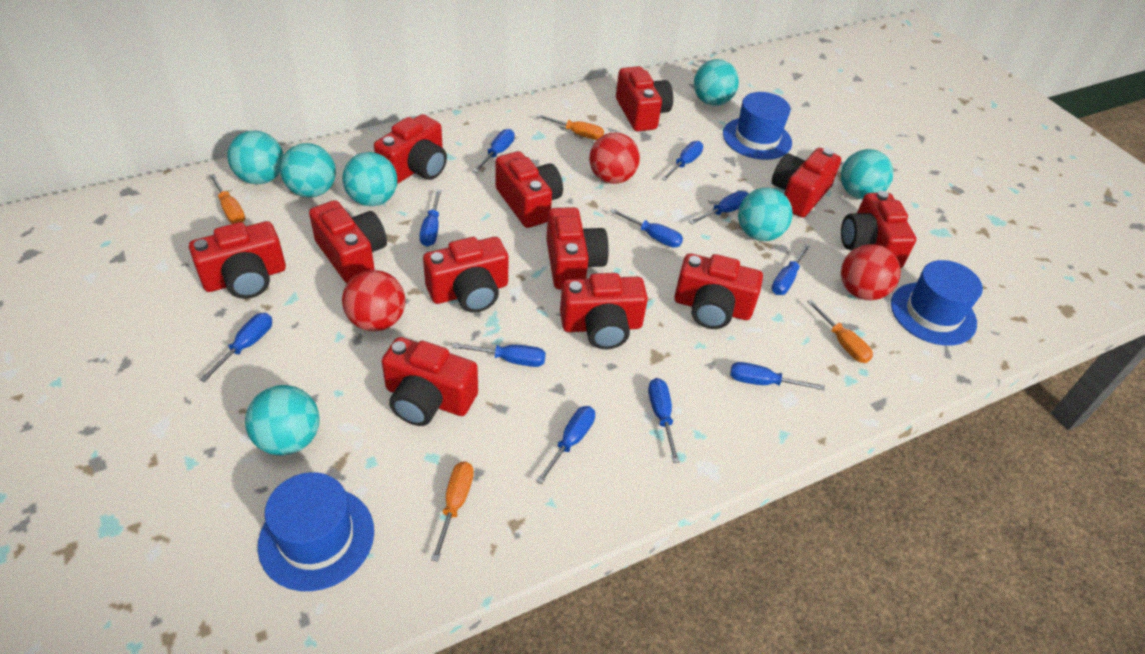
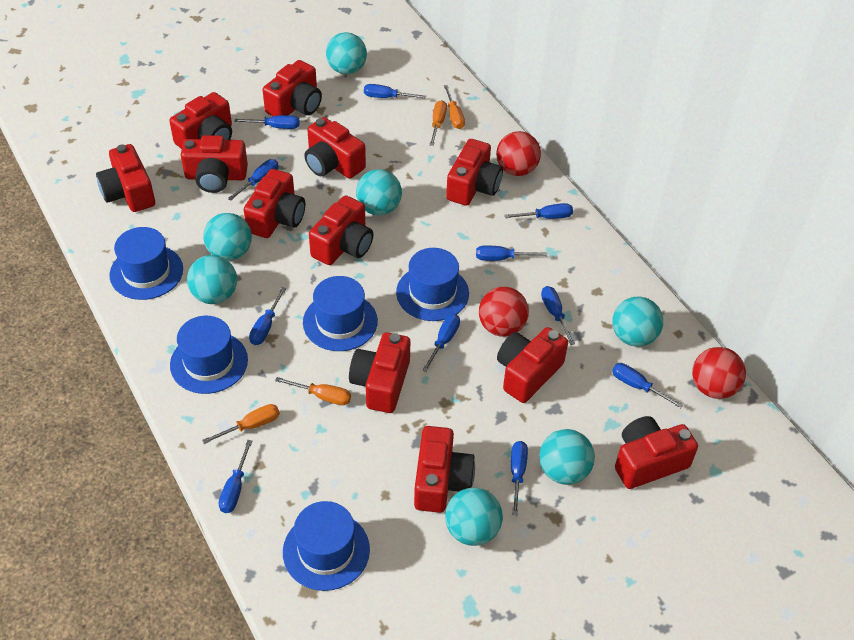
blue hat: 3 -> 5

